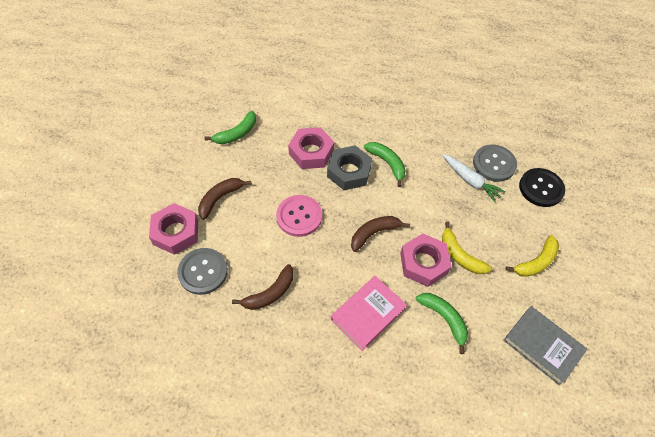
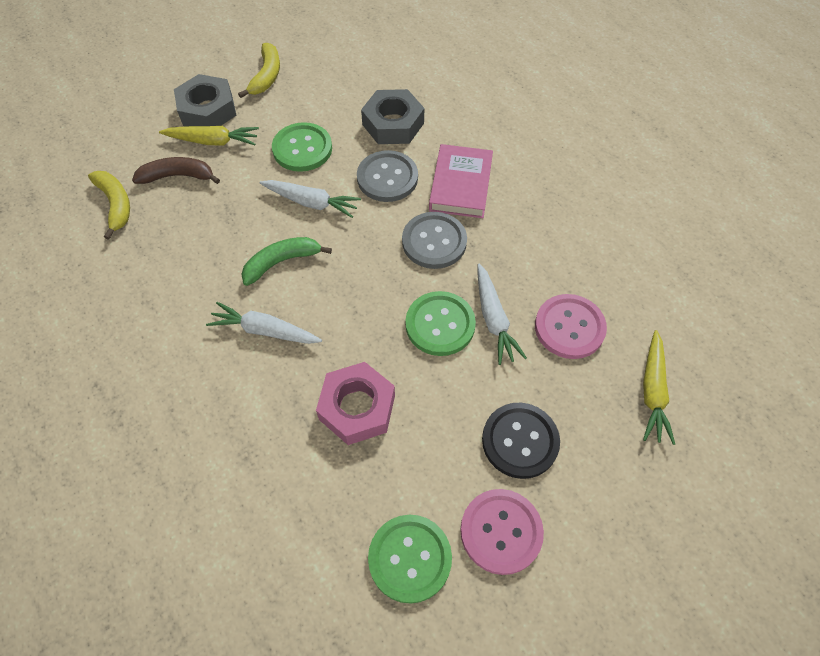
brown banana: 3 -> 1
green banana: 3 -> 1
green button: 0 -> 3
grey book: 1 -> 0
grey nut: 1 -> 2
pink button: 1 -> 2
pink nut: 3 -> 1
white carrot: 1 -> 3
yellow carrot: 0 -> 2

